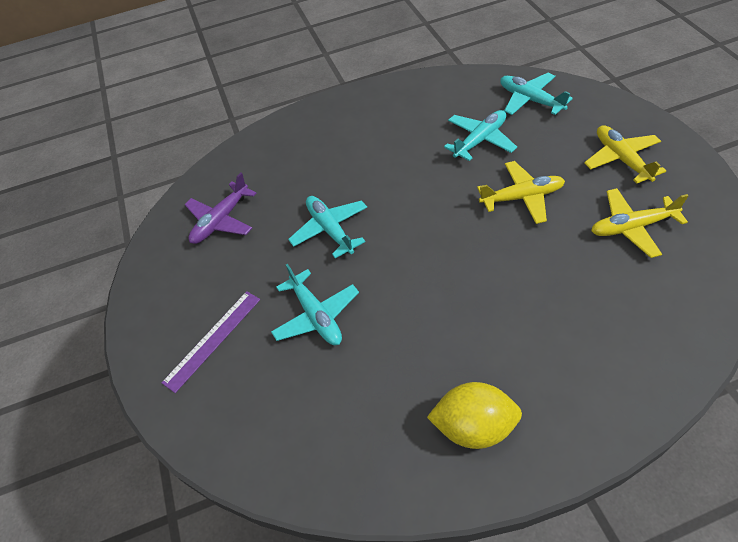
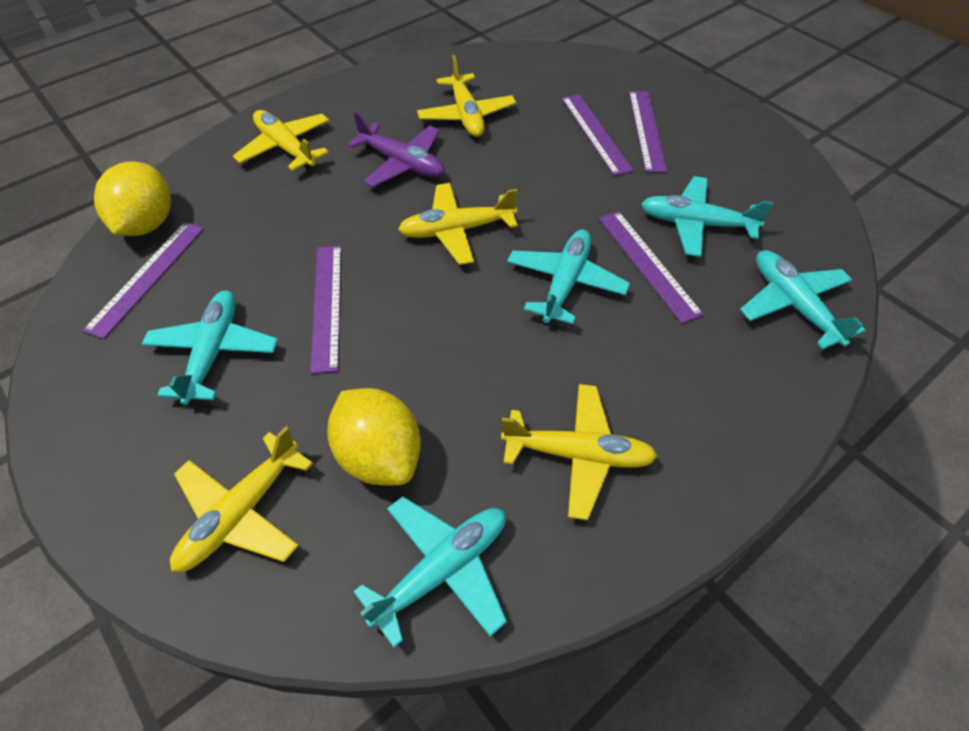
purple ruler: 1 -> 5
turquoise plane: 4 -> 5
yellow lemon: 1 -> 2
yellow plane: 3 -> 5

